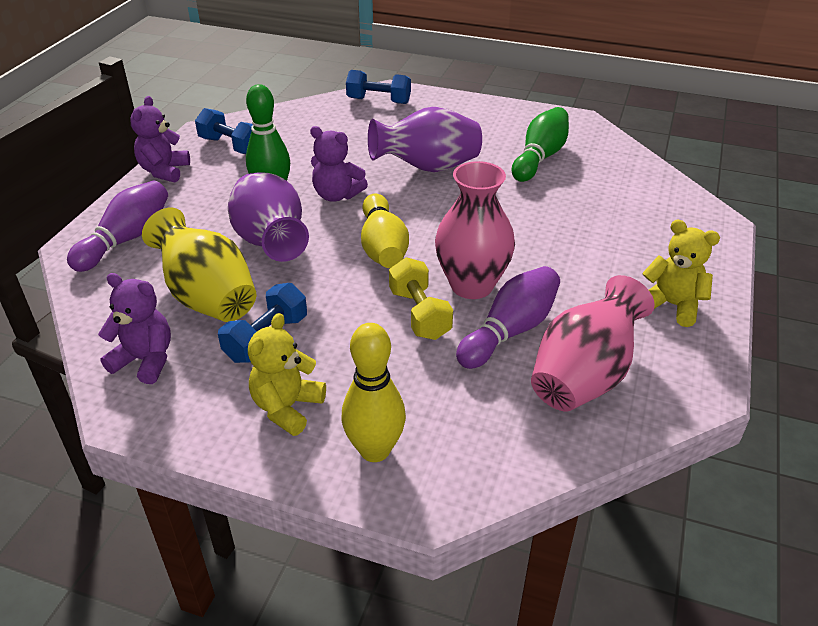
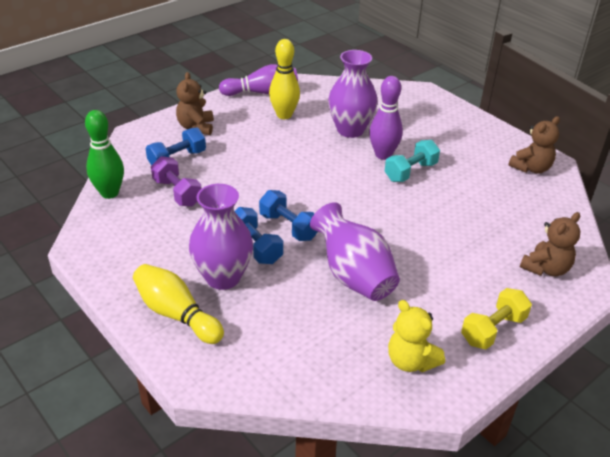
brown teddy bear: 0 -> 3
green bowling pin: 2 -> 1
pink vase: 2 -> 0
purple dumbbell: 0 -> 1
purple teddy bear: 3 -> 0
purple vase: 2 -> 3
turquoise dumbbell: 0 -> 1
yellow teddy bear: 2 -> 1
yellow vase: 1 -> 0

